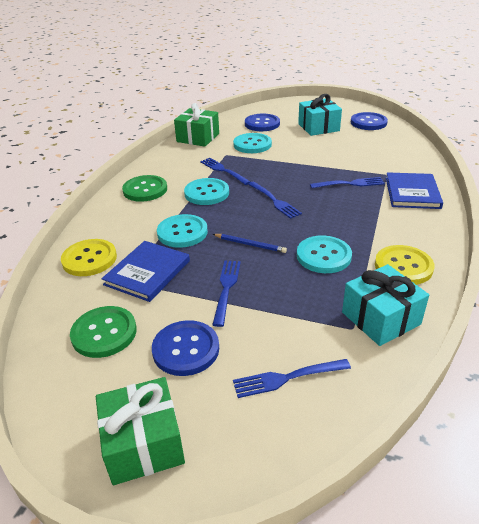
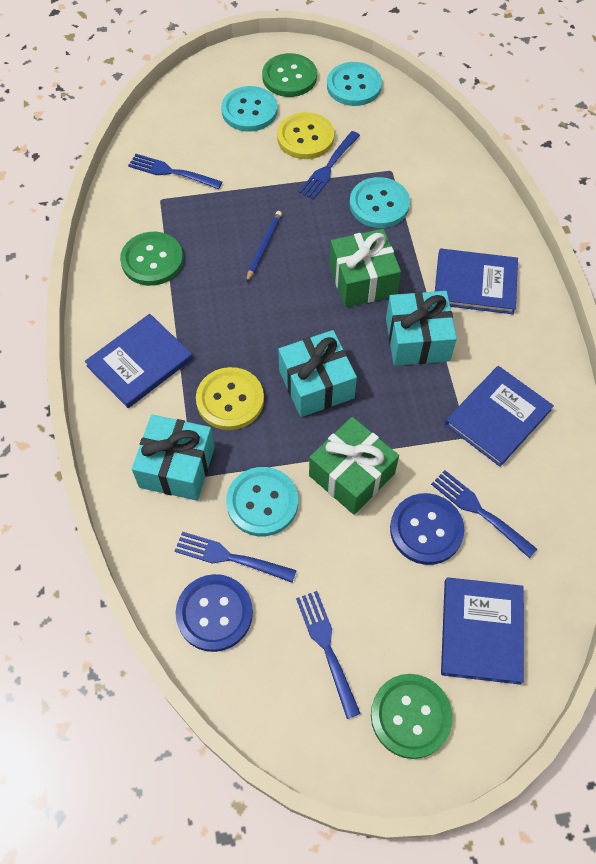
blue book: 2 -> 4
blue button: 3 -> 2
green button: 2 -> 3
turquoise gift: 2 -> 3

